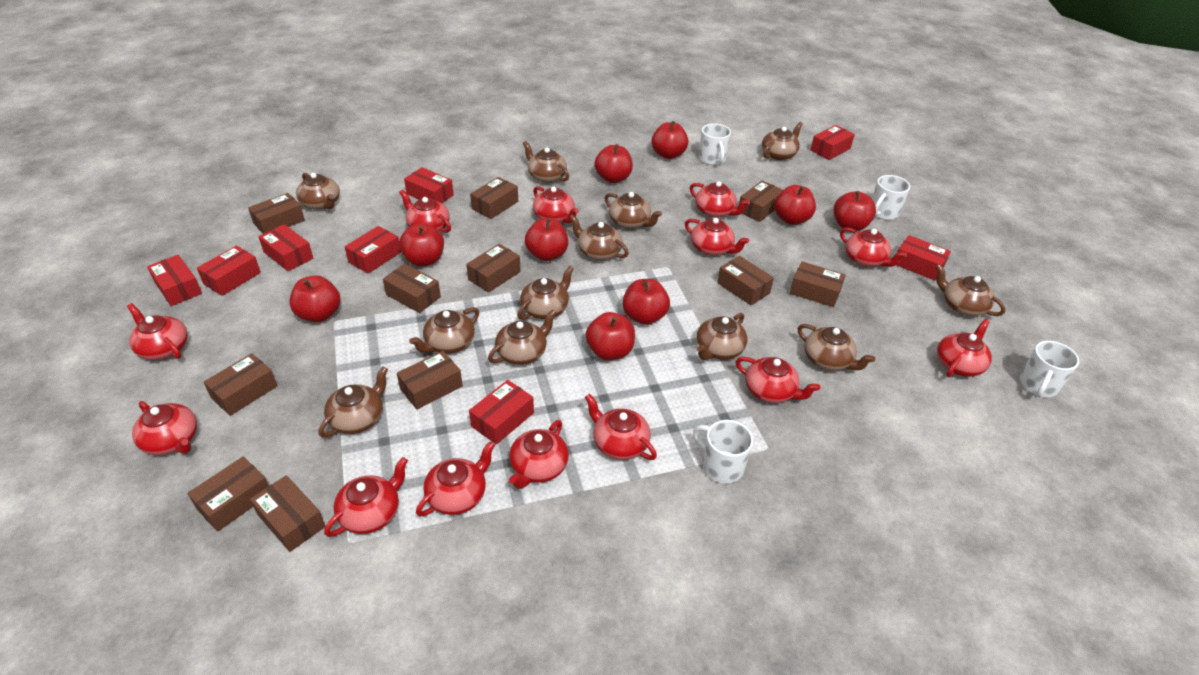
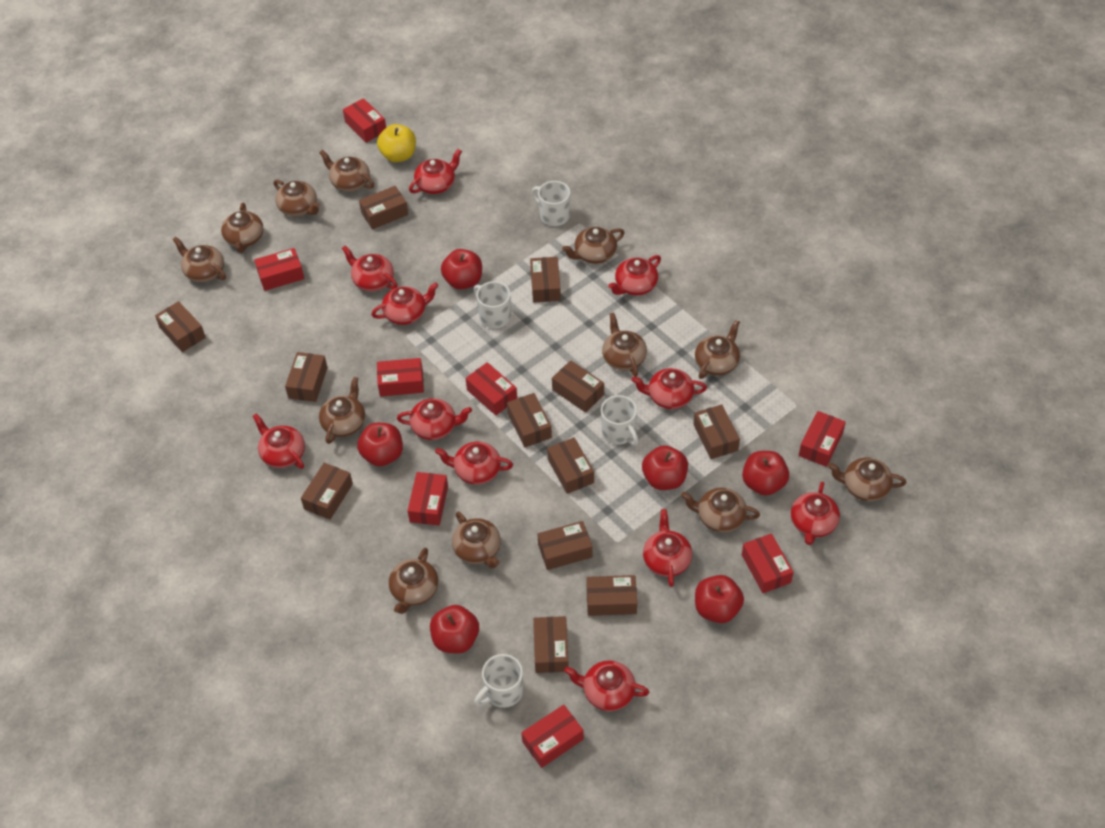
brown box: 11 -> 12
red apple: 9 -> 6
red teapot: 13 -> 11
yellow apple: 0 -> 1

